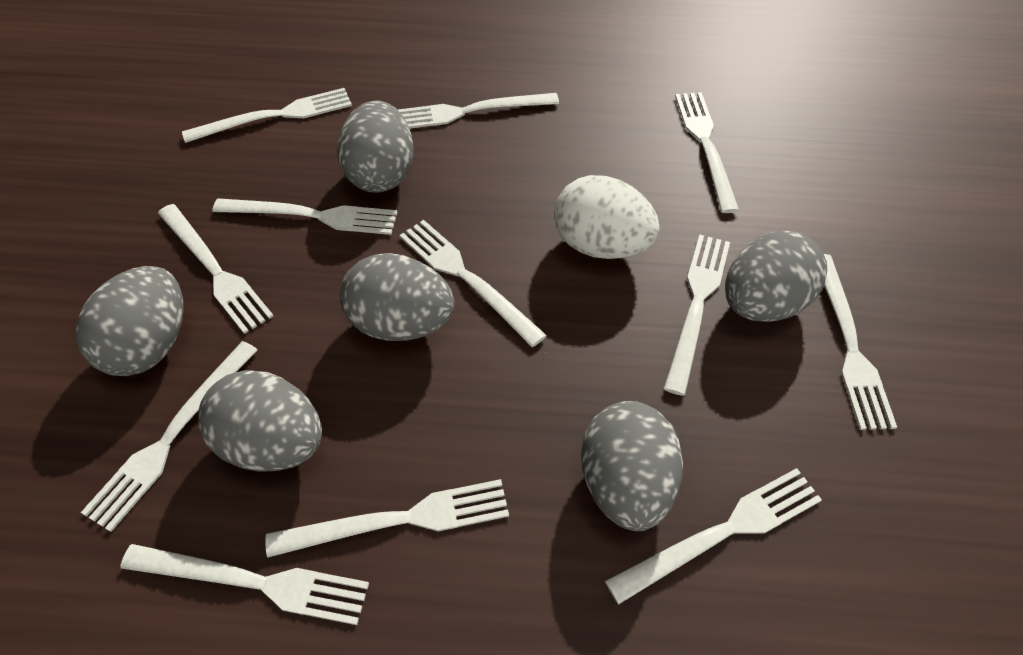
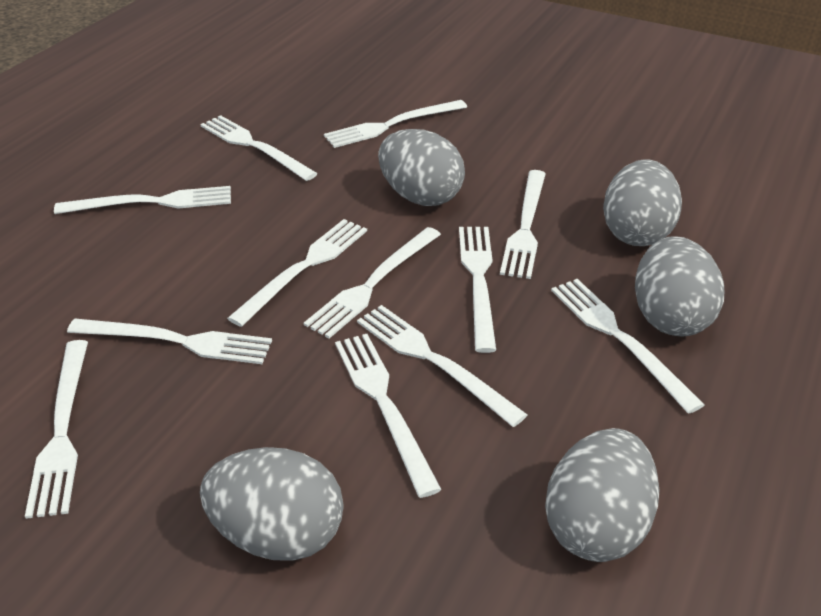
grey egg: 6 -> 5
white egg: 1 -> 0

